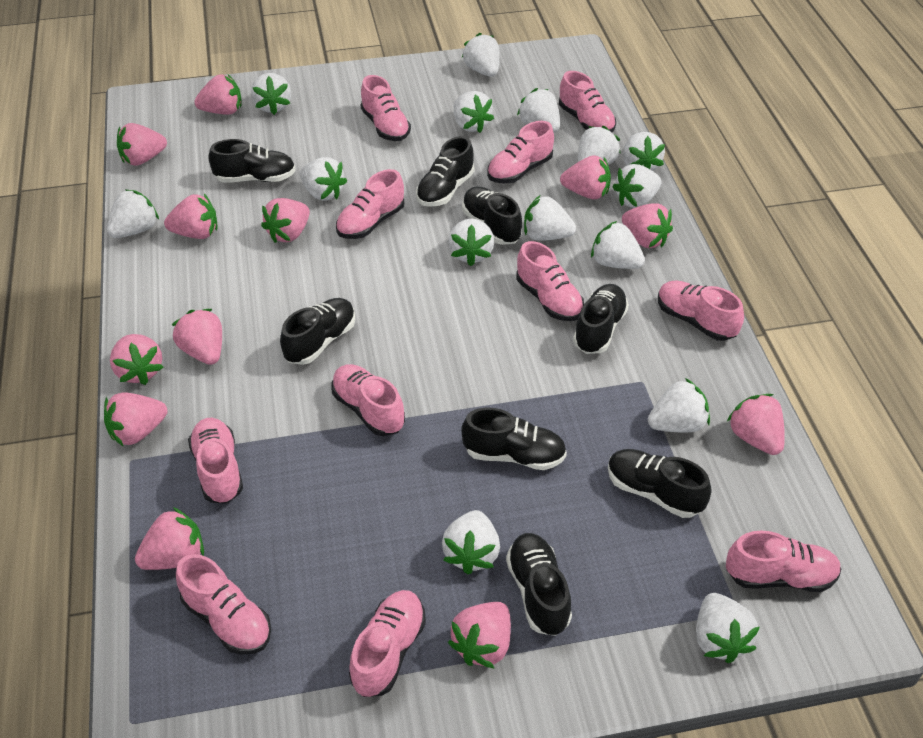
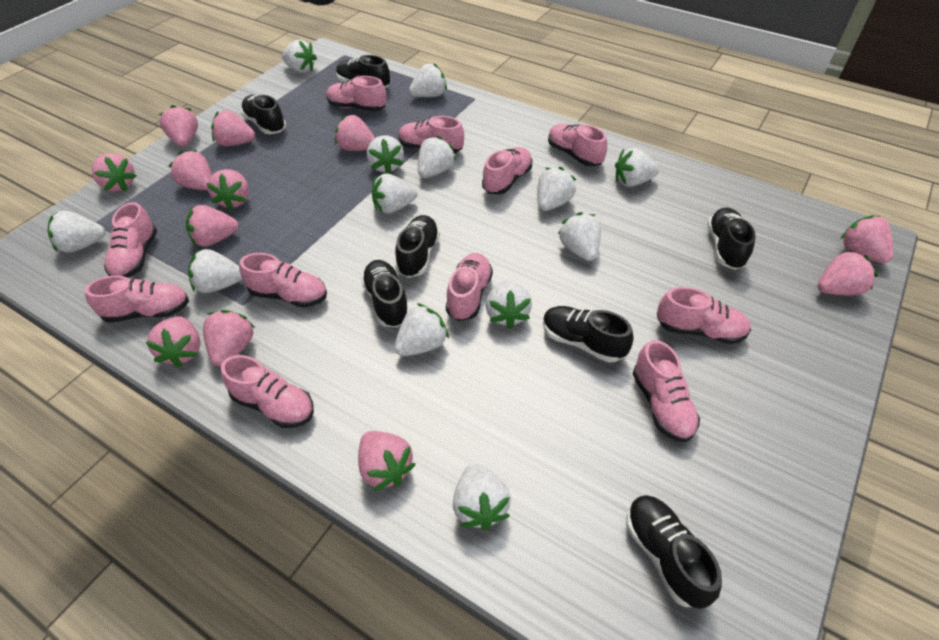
black shoe: 8 -> 7
white strawberry: 15 -> 13

